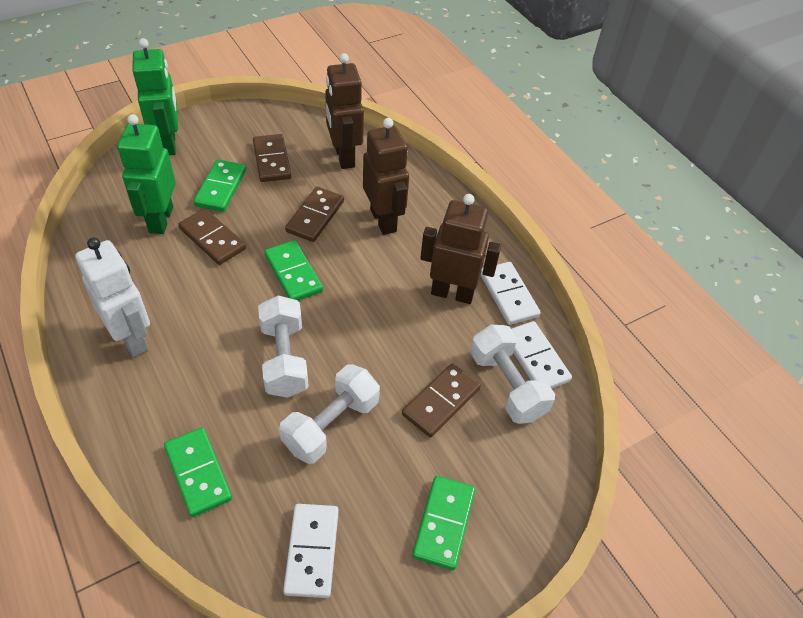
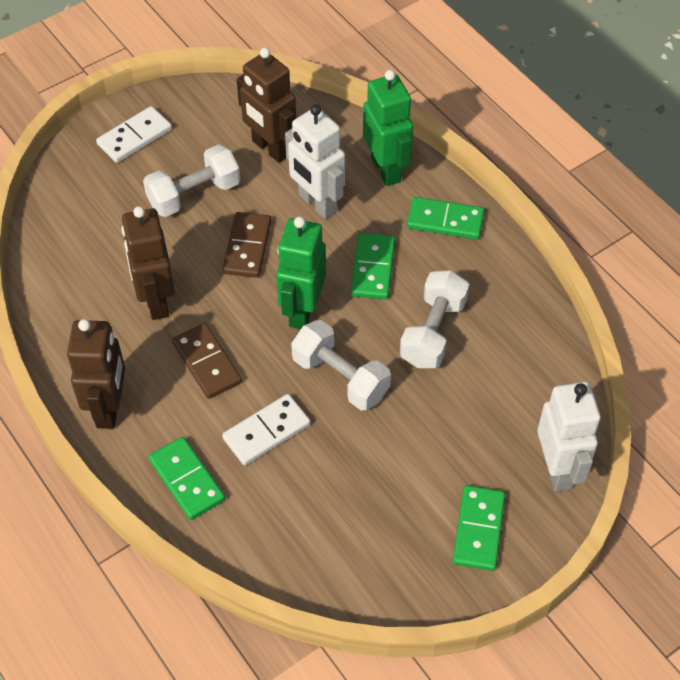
brown domino: 4 -> 2
white domino: 3 -> 2
white robot: 1 -> 2

